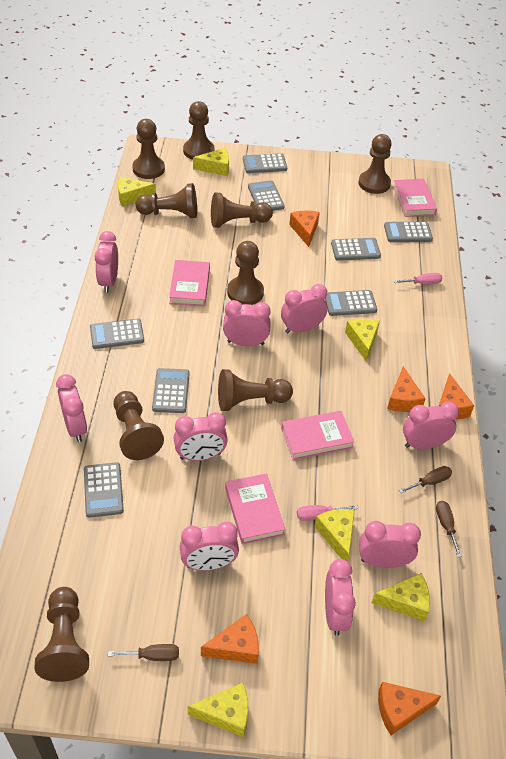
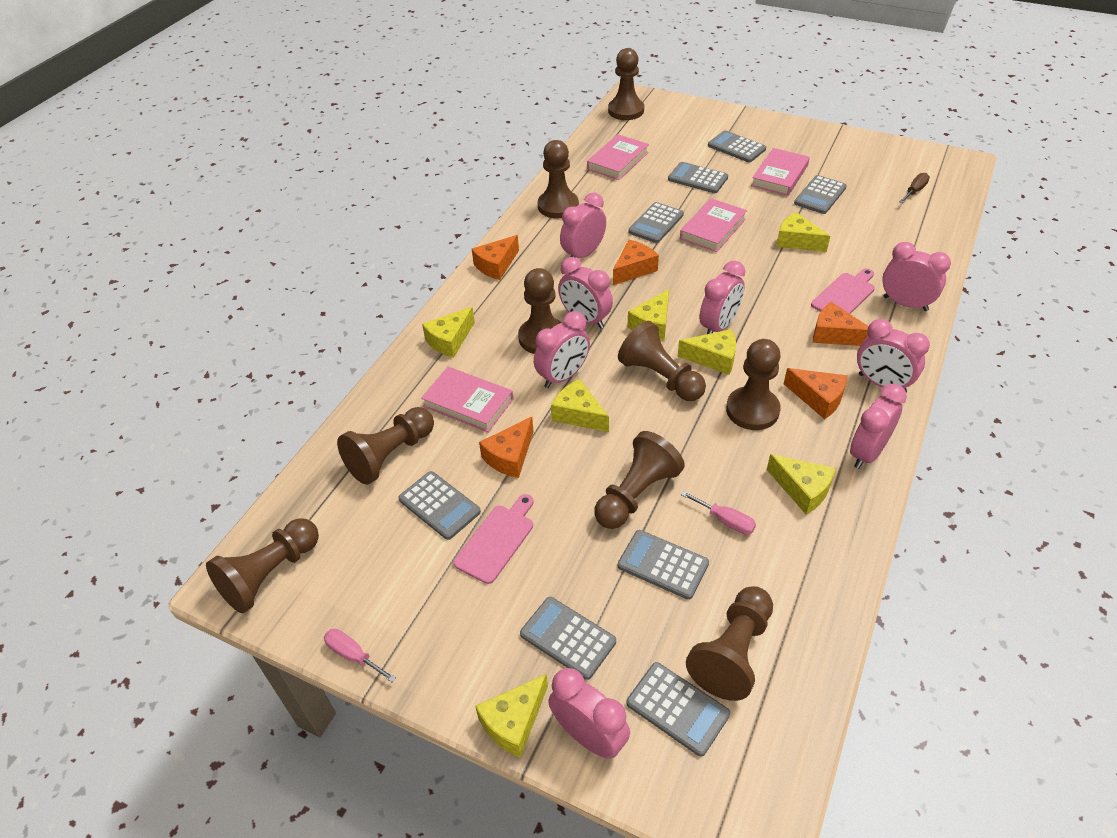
brown screwdriver: 3 -> 1
pink clock: 9 -> 8
pink cutting board: 0 -> 2
yellow cheese: 6 -> 7

